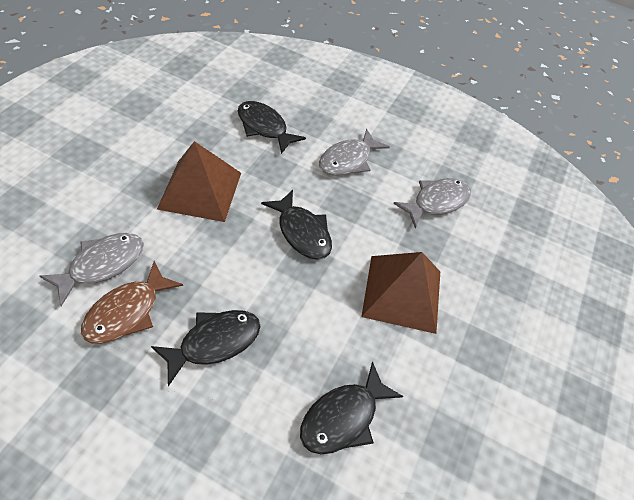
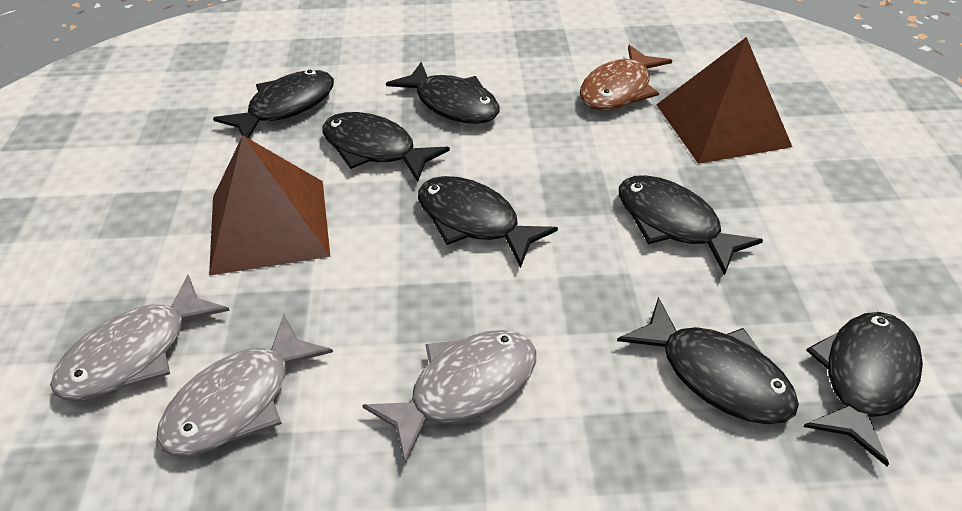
black fish: 4 -> 7

